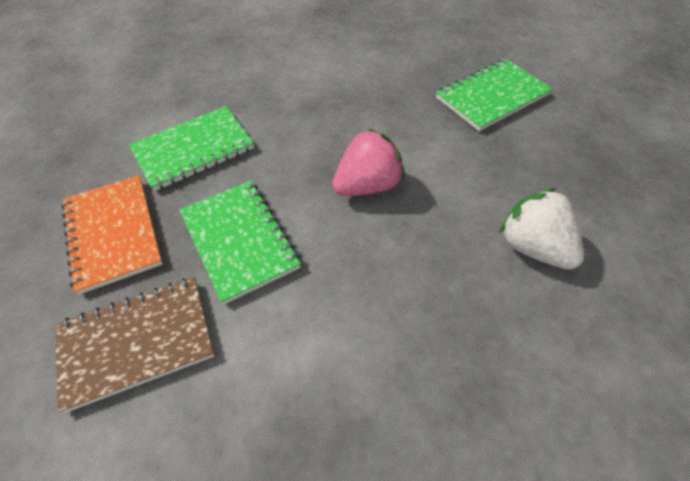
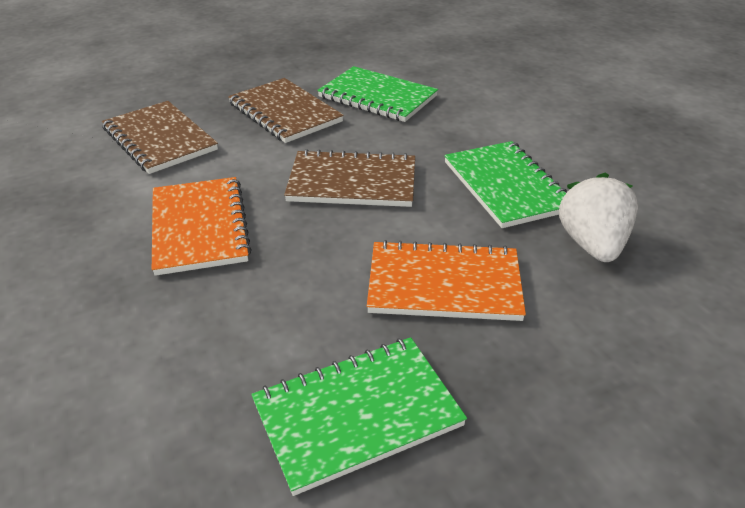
brown notebook: 1 -> 3
orange notebook: 1 -> 2
pink strawberry: 1 -> 0

